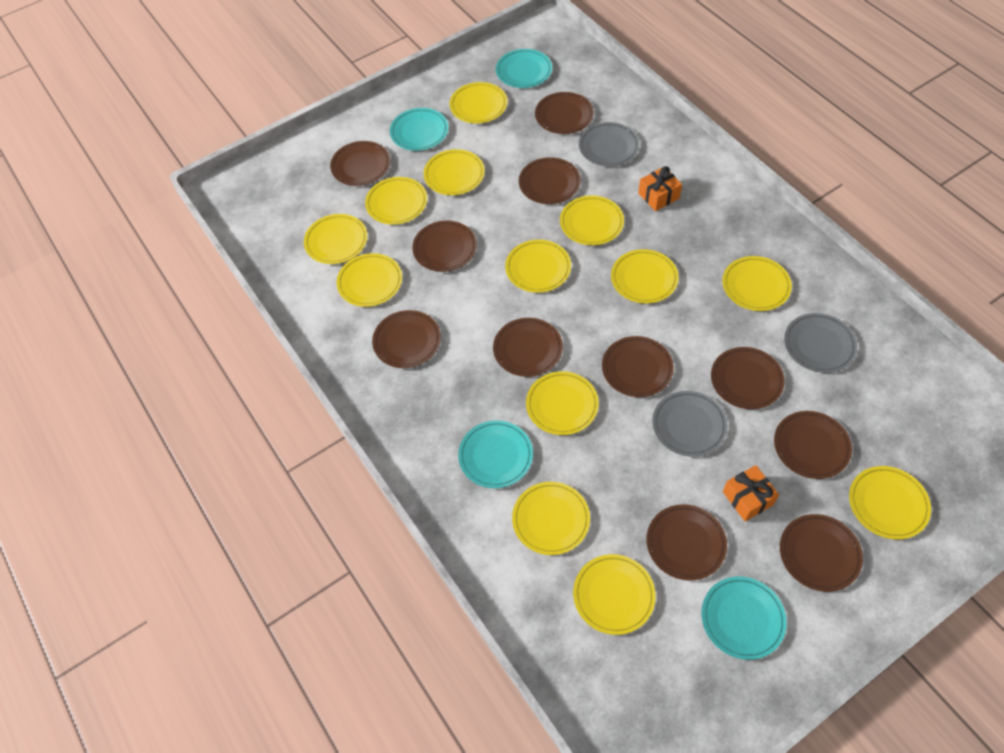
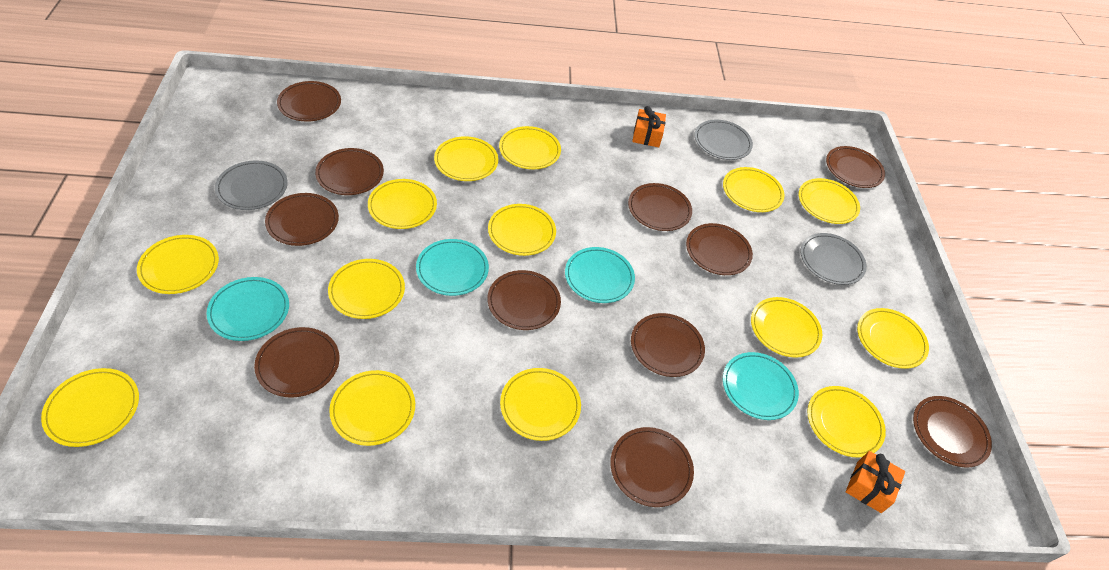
yellow plate: 13 -> 14

